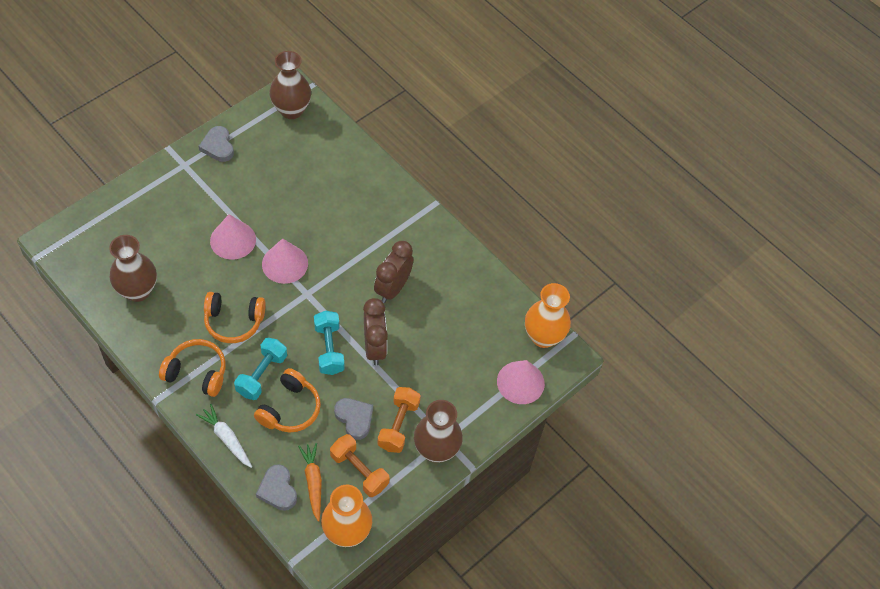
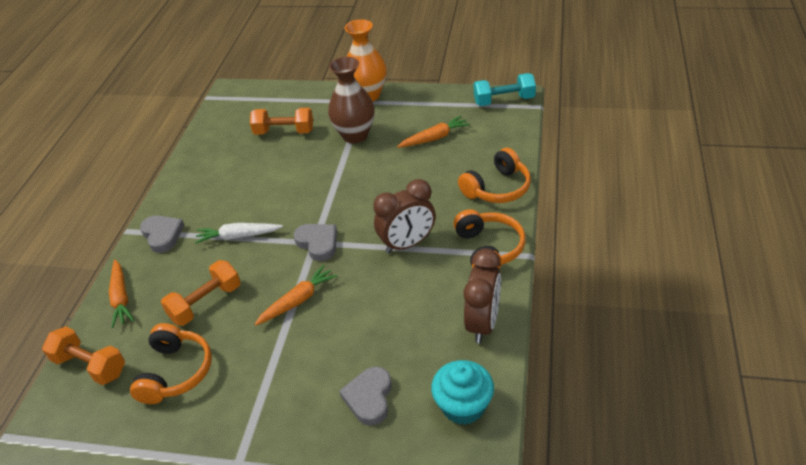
brown vase: 3 -> 1
orange carrot: 1 -> 3
orange dumbbell: 2 -> 3
orange vase: 2 -> 1
pink cone: 3 -> 0
turquoise cupcake: 0 -> 1
turquoise dumbbell: 2 -> 1

